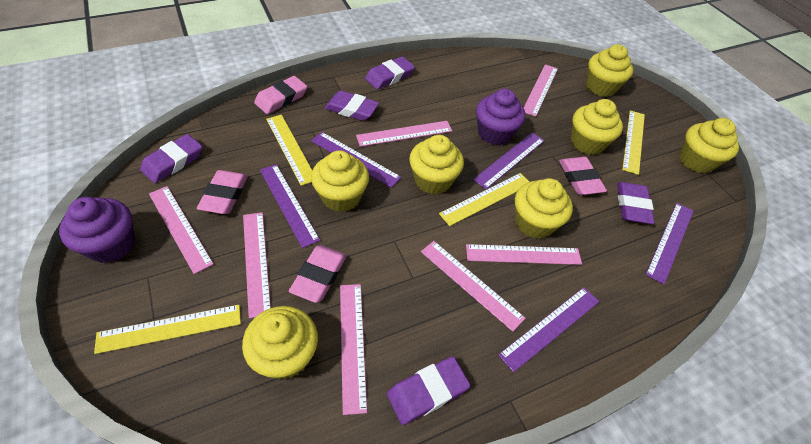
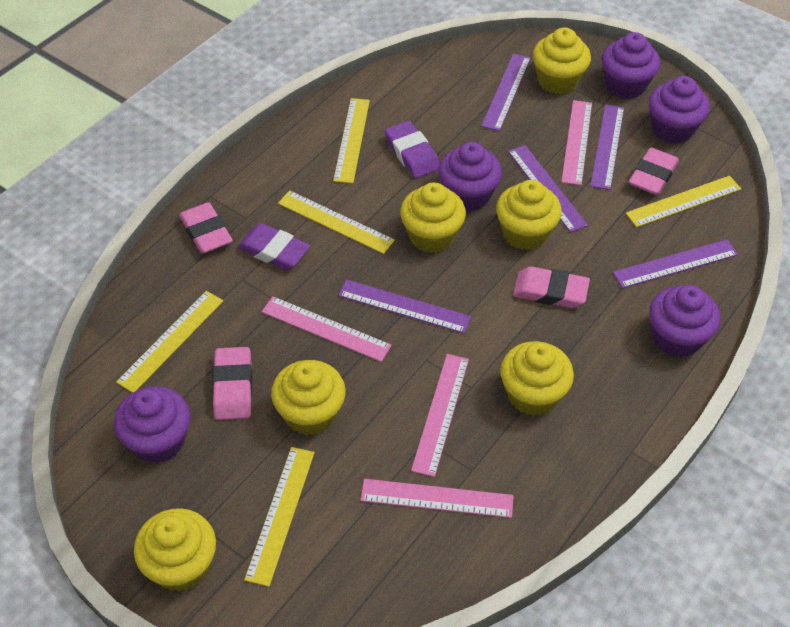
pink ruler: 7 -> 4
purple cupcake: 2 -> 5
purple eraser: 5 -> 2
yellow cupcake: 7 -> 6
yellow ruler: 4 -> 5

